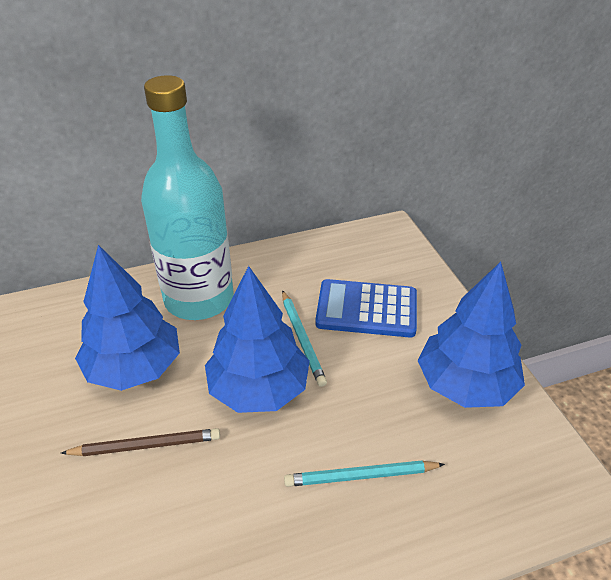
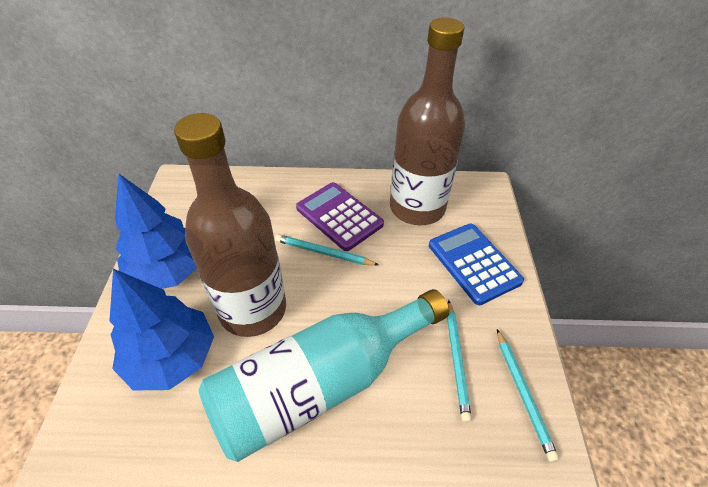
blue tree: 3 -> 2
brown bottle: 0 -> 2
brown pencil: 1 -> 0
purple calculator: 0 -> 1
turquoise pencil: 2 -> 3

